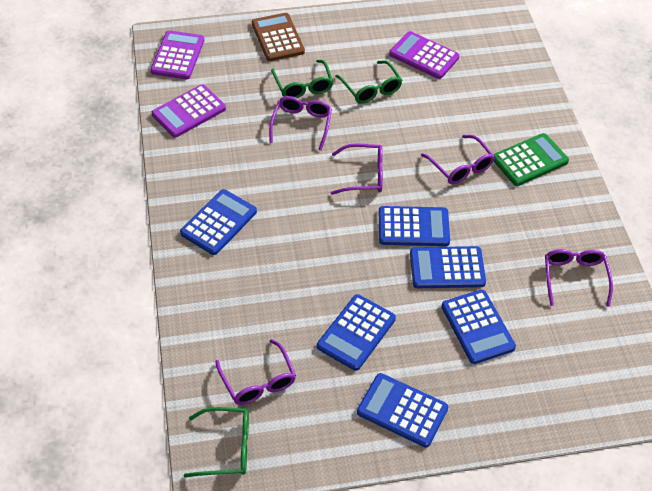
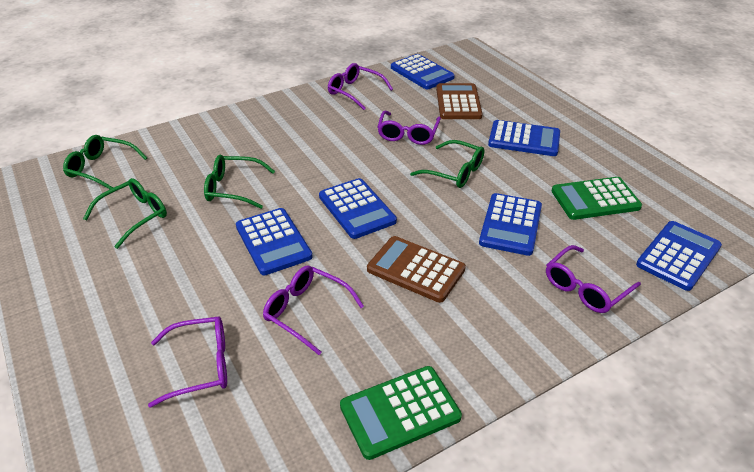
brown calculator: 1 -> 2
green calculator: 1 -> 2
green glasses: 3 -> 4
purple calculator: 3 -> 0

